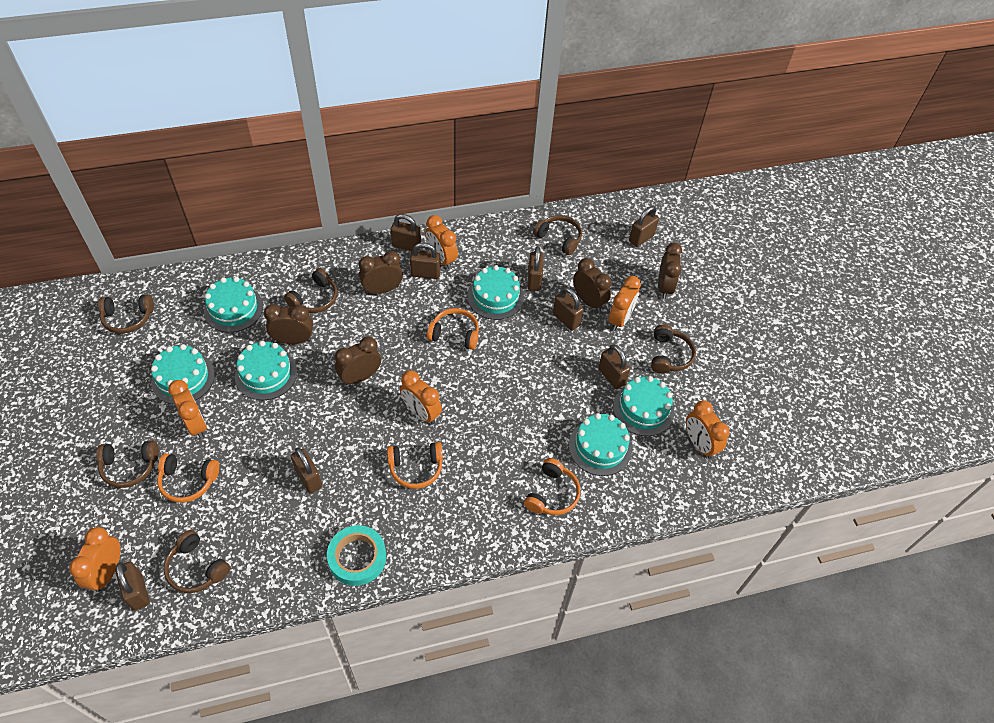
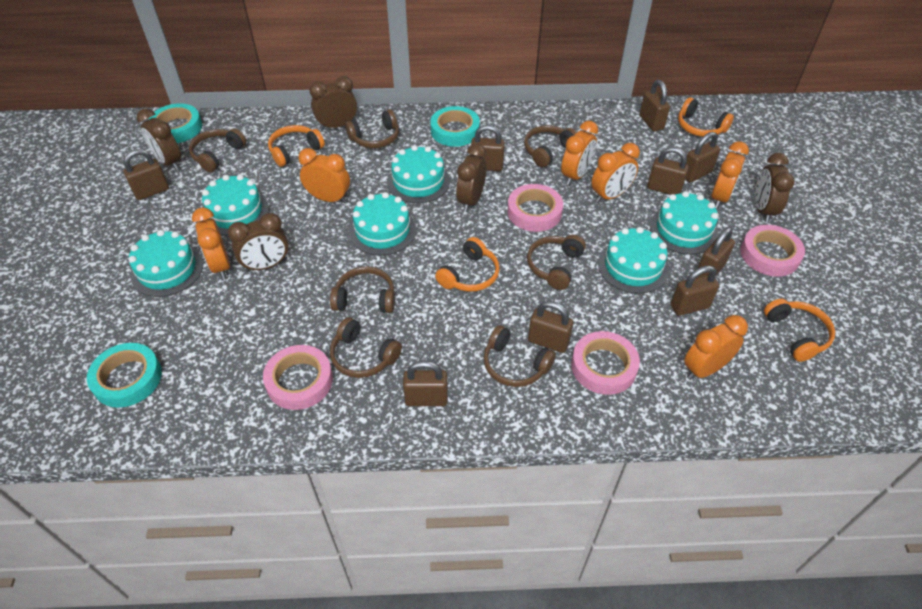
brown headphones: 6 -> 7
brown padlock: 8 -> 9
pink tape: 0 -> 4
turquoise tape: 1 -> 3

